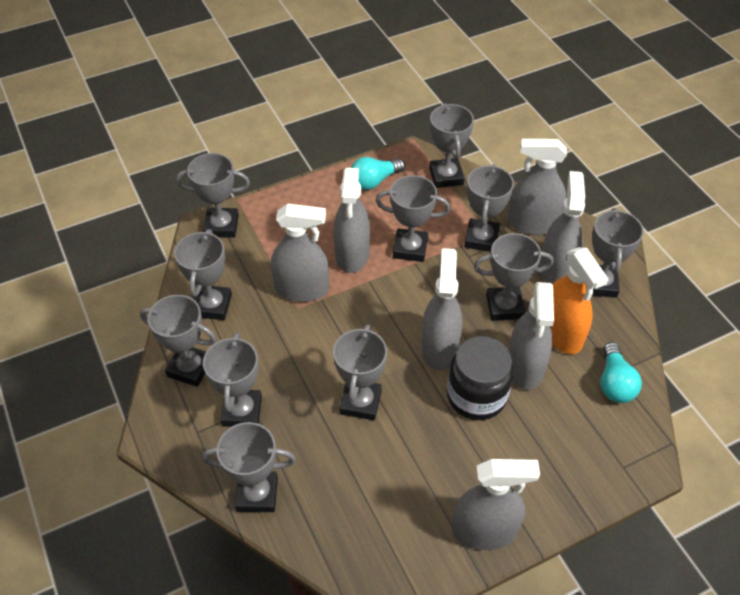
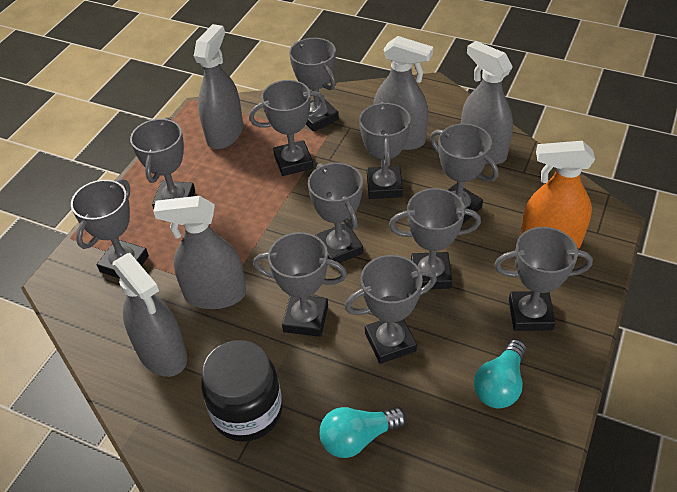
grey spray bottle: 7 -> 5

